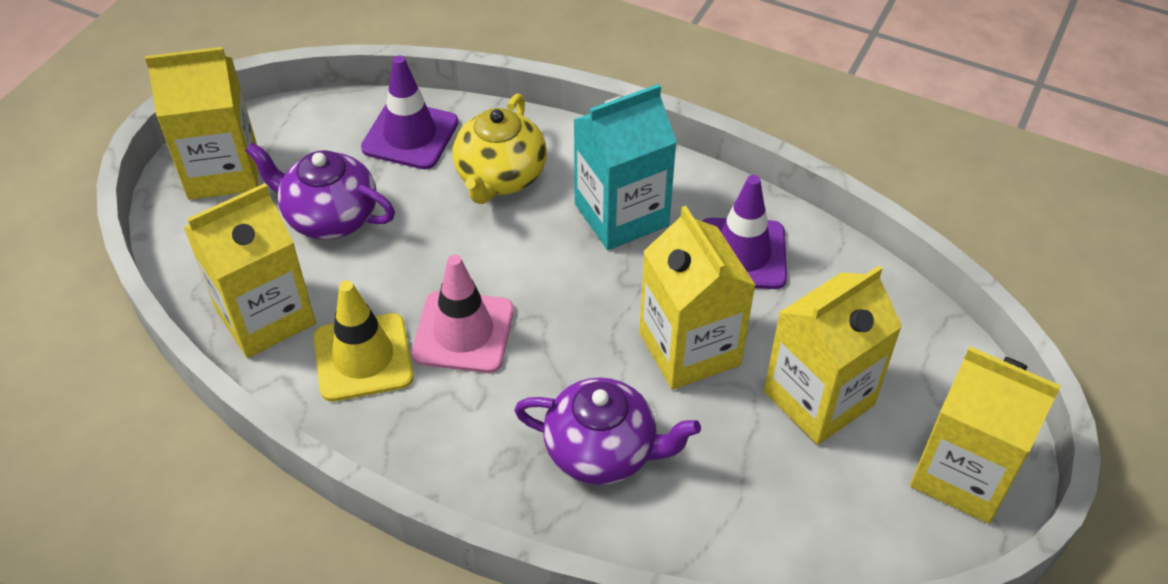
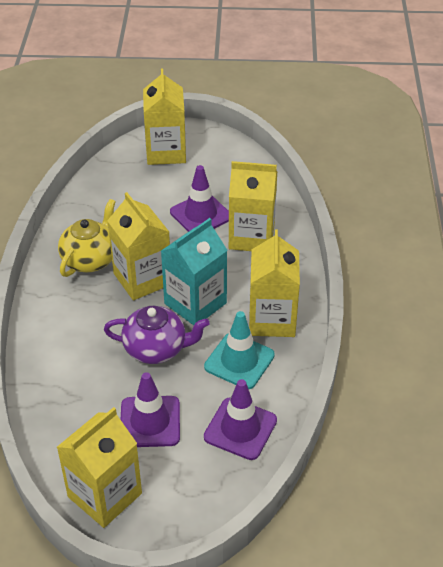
pink traffic cone: 1 -> 0
purple teapot: 2 -> 1
purple traffic cone: 2 -> 3
turquoise traffic cone: 0 -> 1
yellow traffic cone: 1 -> 0

